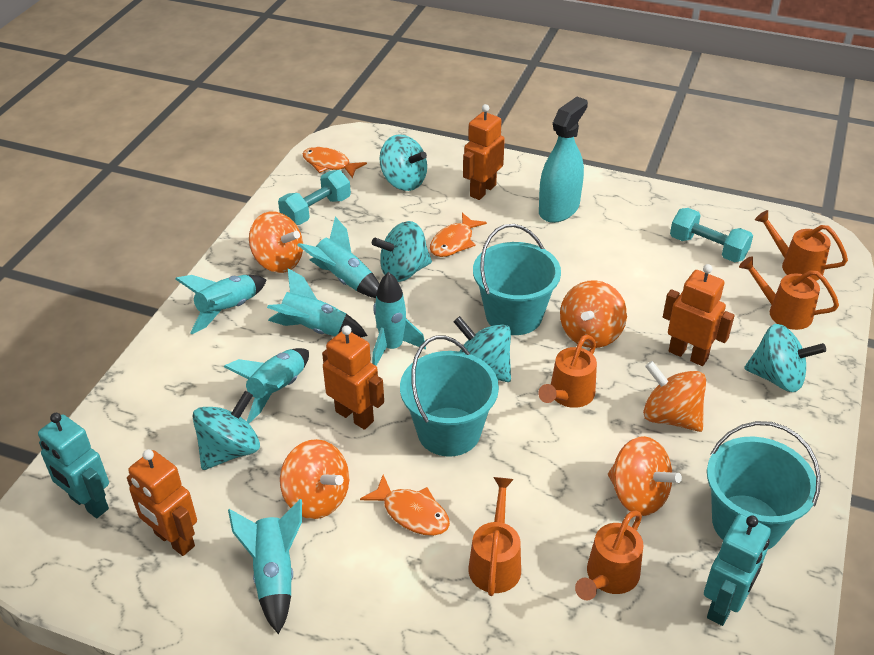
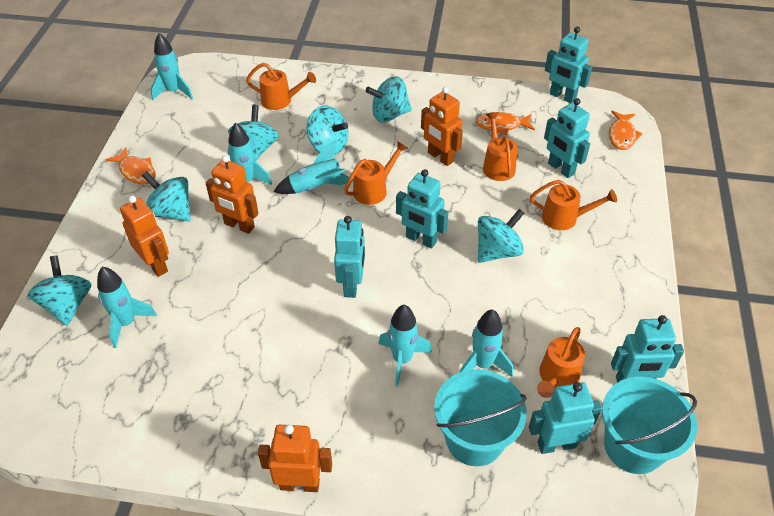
orange spinning top: 5 -> 0
turquoise bucket: 3 -> 2
turquoise dumbbell: 2 -> 0
turquoise robot: 2 -> 6
turquoise spinning top: 5 -> 6
turquoise spray bottle: 1 -> 0

